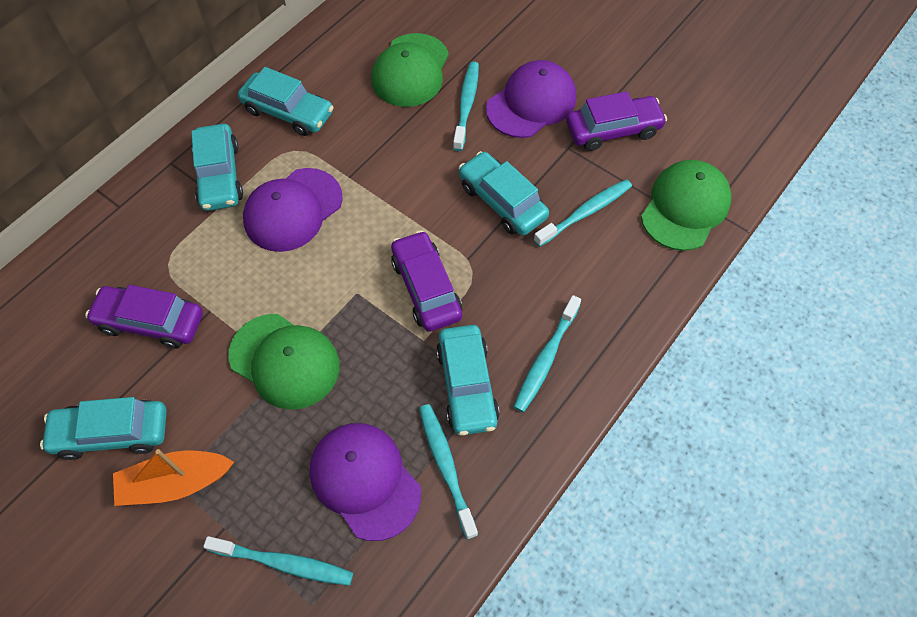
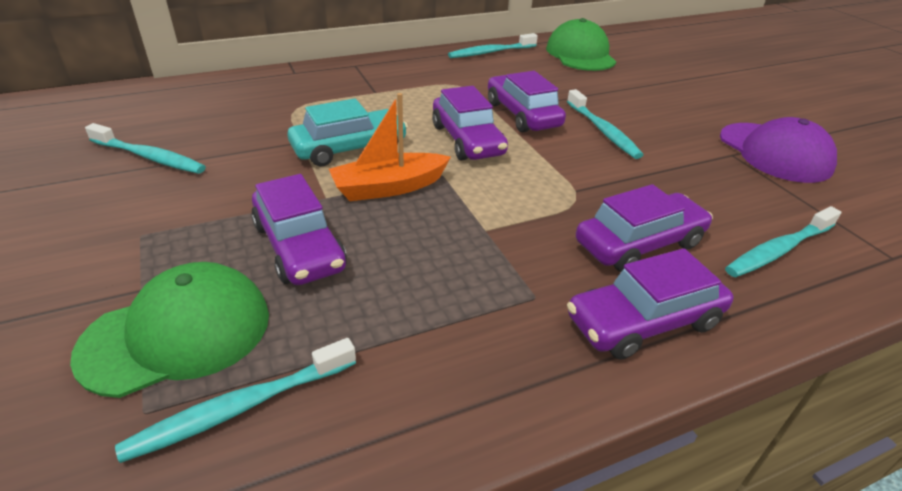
green cap: 3 -> 2
purple cap: 3 -> 1
purple car: 3 -> 5
turquoise car: 5 -> 1

